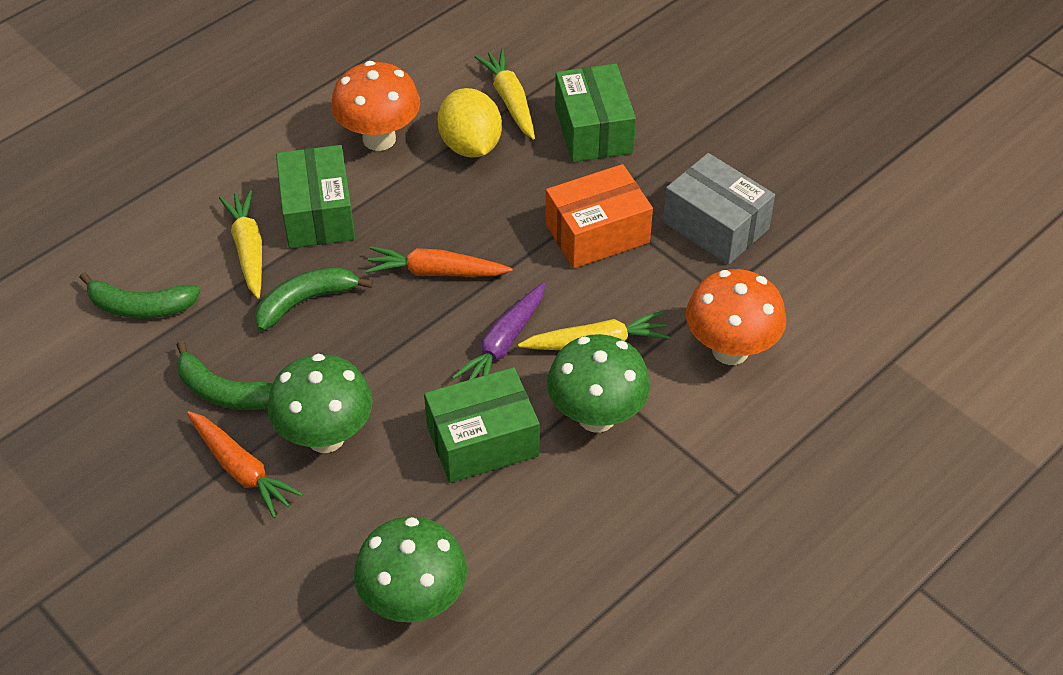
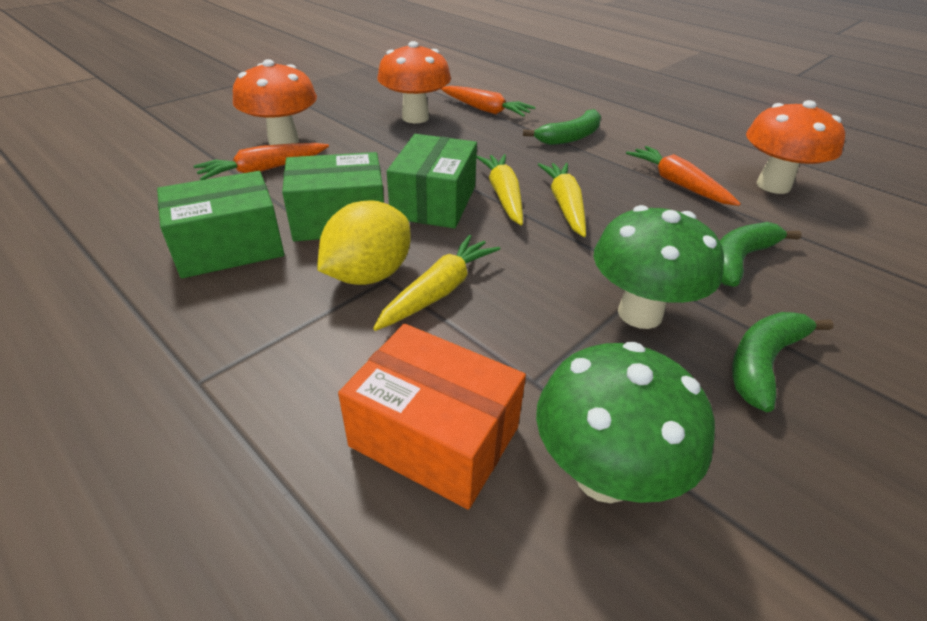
green mushroom: 3 -> 2
grey box: 1 -> 0
orange carrot: 2 -> 3
orange mushroom: 2 -> 3
purple carrot: 1 -> 0

